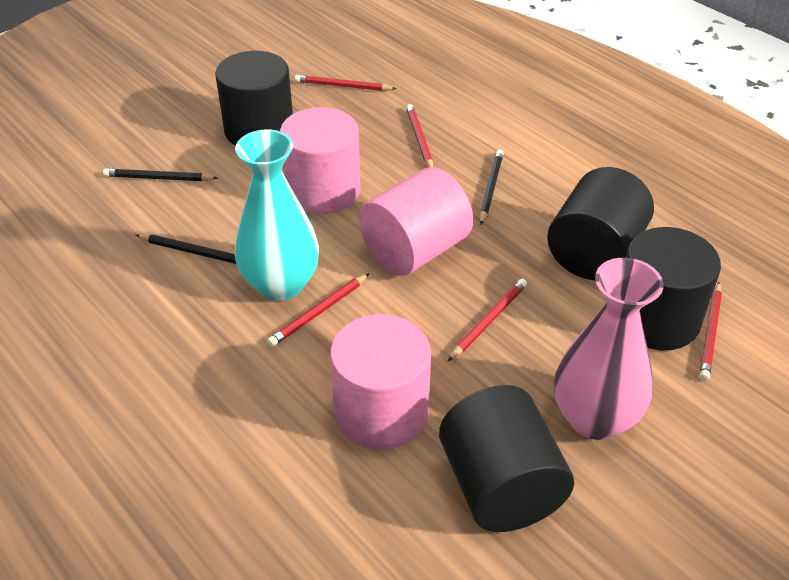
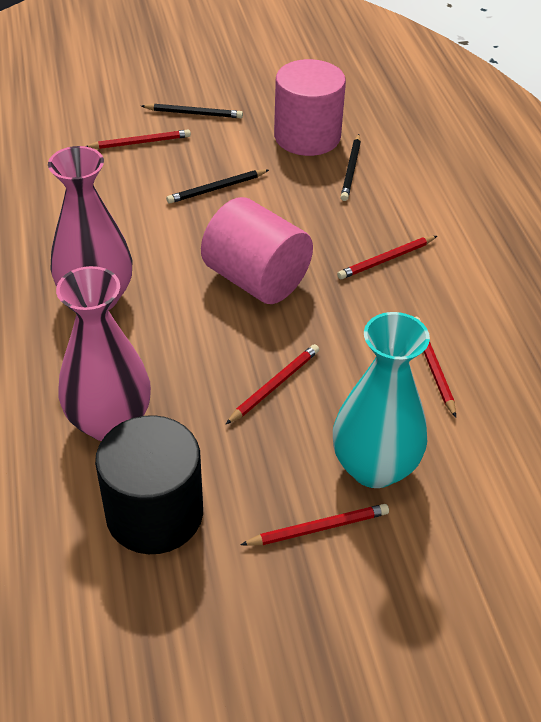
black cylinder: 4 -> 1
pink cylinder: 3 -> 2
pink vase: 1 -> 2

